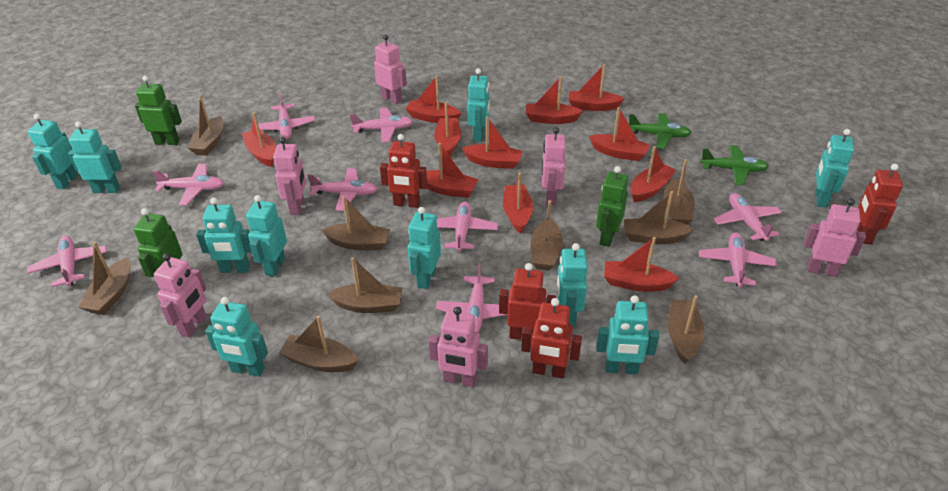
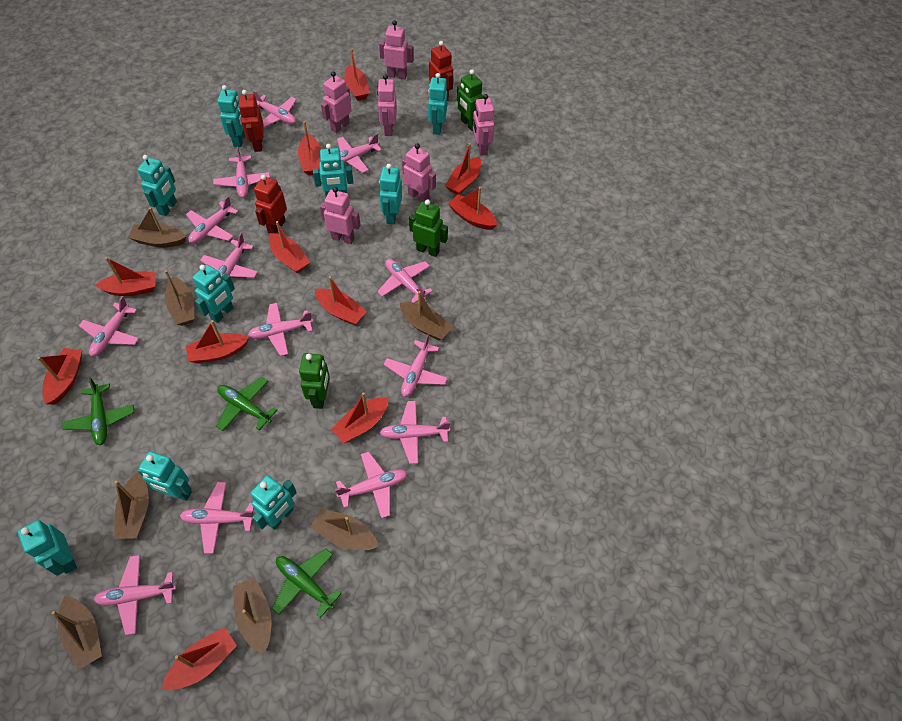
brown boat: 9 -> 7
green plane: 2 -> 3
pink plane: 9 -> 13
red robot: 4 -> 3
turquoise robot: 10 -> 9

